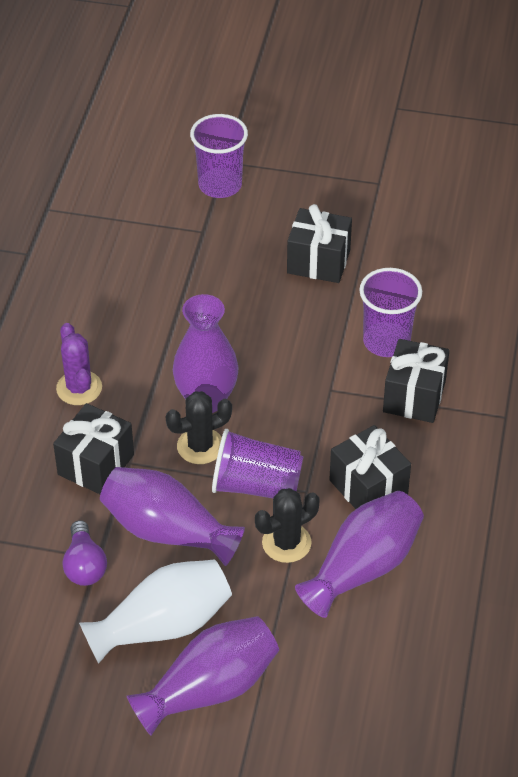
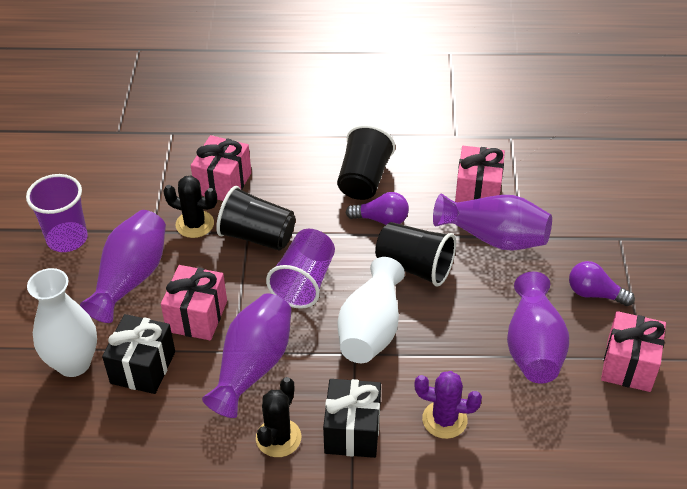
black cup: 0 -> 3
black gift: 4 -> 2
pink gift: 0 -> 4
purple cup: 3 -> 2
purple light bulb: 1 -> 2
white vase: 1 -> 2

